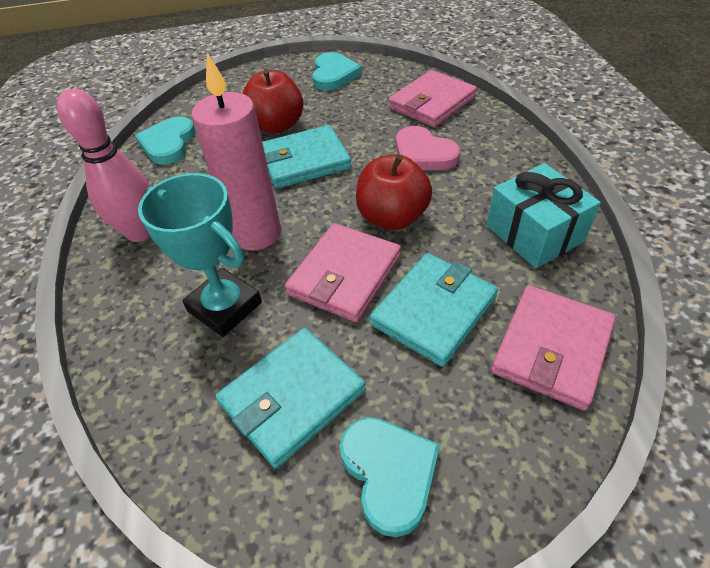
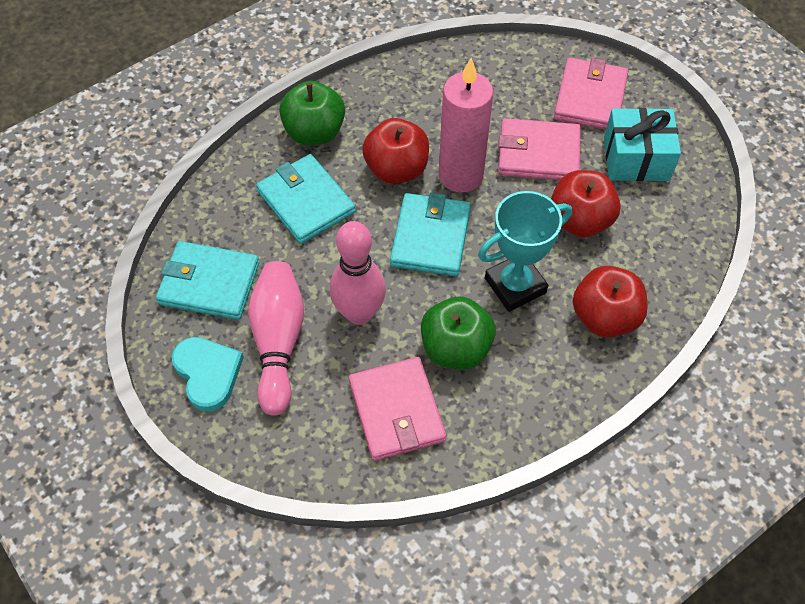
green apple: 0 -> 2
pink bowling pin: 1 -> 2
pink heart: 1 -> 0
red apple: 2 -> 3
turquoise heart: 3 -> 1

